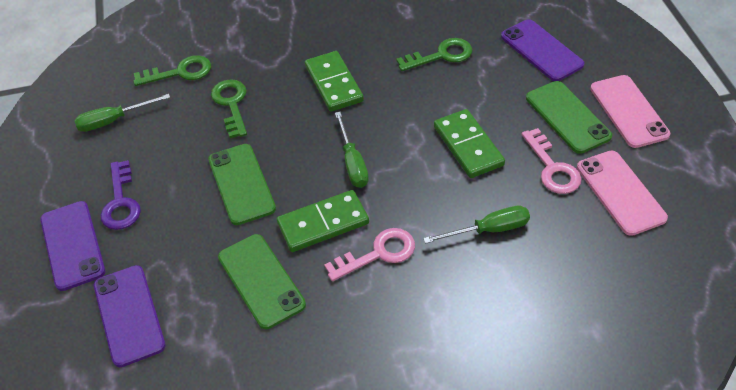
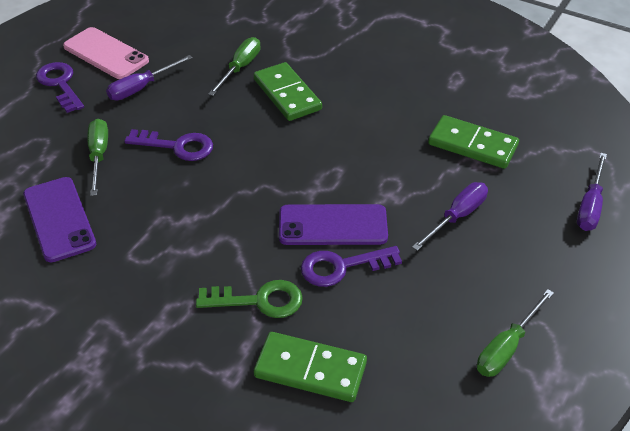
green key: 3 -> 1
green phone: 3 -> 0
pink key: 2 -> 0
pink phone: 2 -> 1
purple key: 1 -> 3
purple phone: 3 -> 2
purple screwdriver: 0 -> 3

